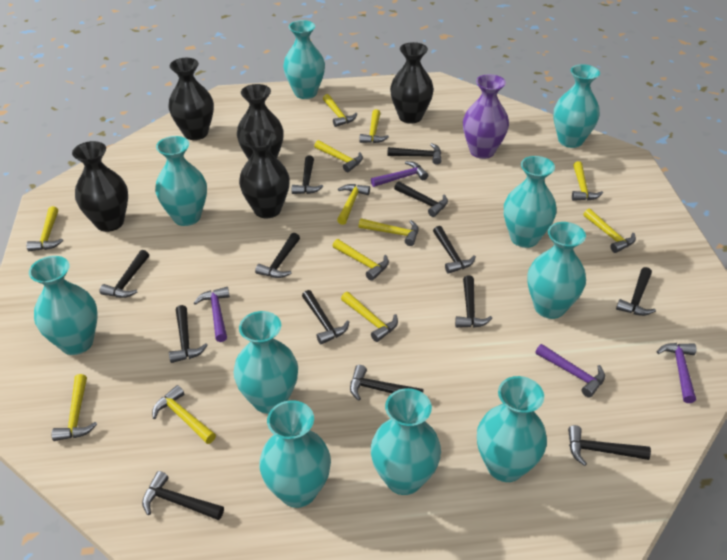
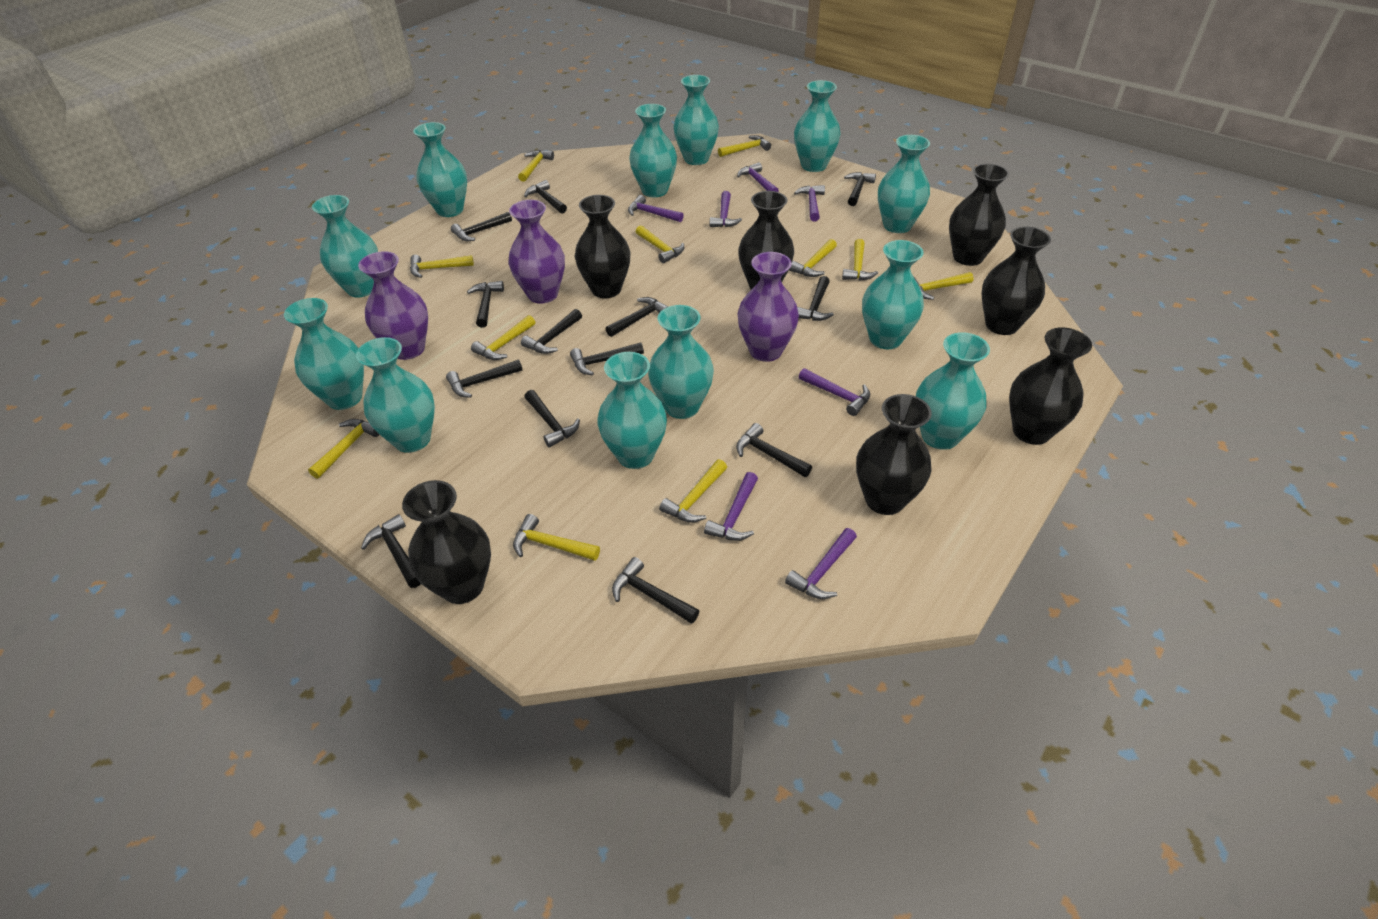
black vase: 5 -> 7
purple hammer: 4 -> 7
purple vase: 1 -> 3
turquoise vase: 10 -> 12
yellow hammer: 12 -> 11

